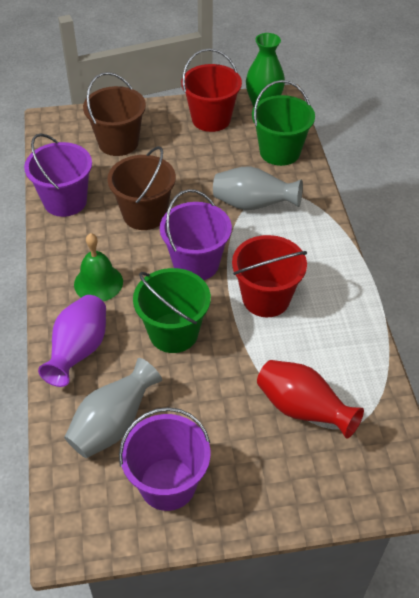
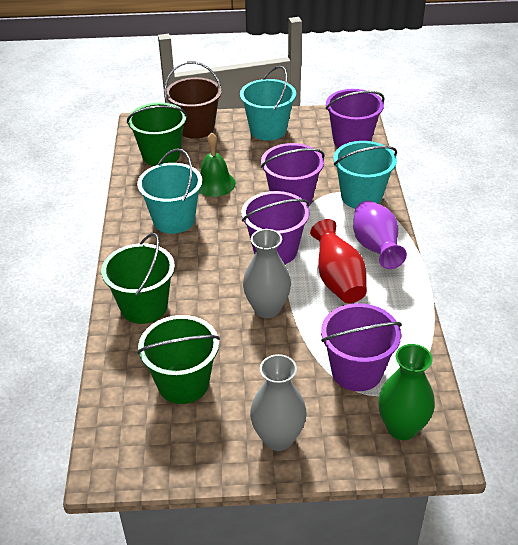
brown bucket: 2 -> 1
green bucket: 2 -> 3
purple bucket: 3 -> 4
red bucket: 2 -> 0
turquoise bucket: 0 -> 3

